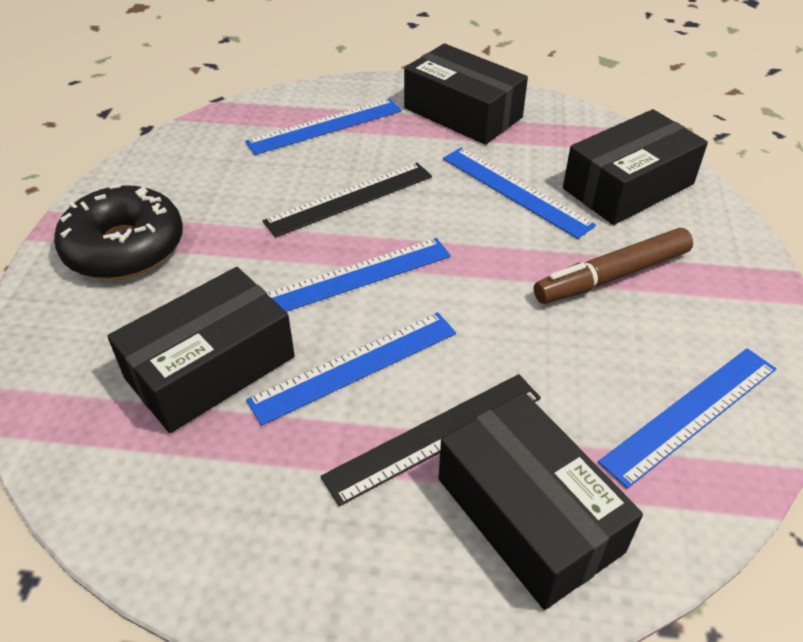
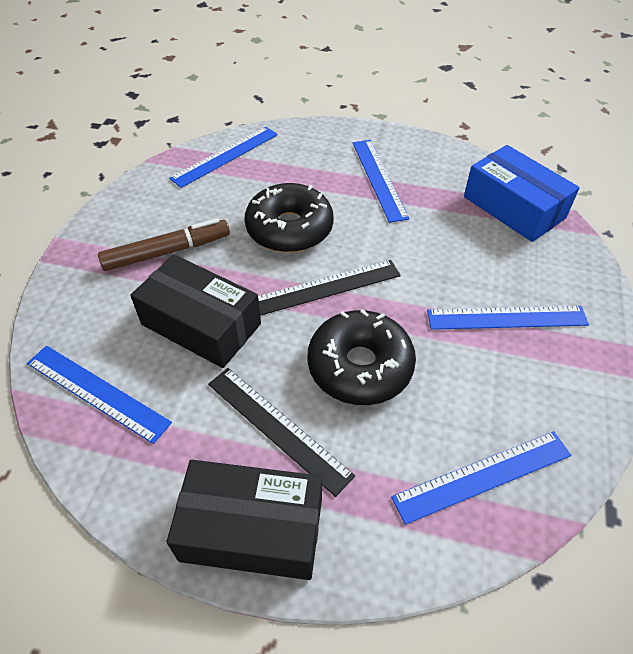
black box: 4 -> 2
black donut: 1 -> 2
blue box: 0 -> 1

